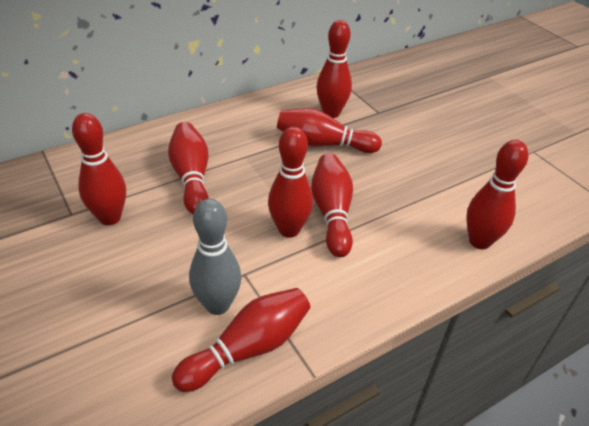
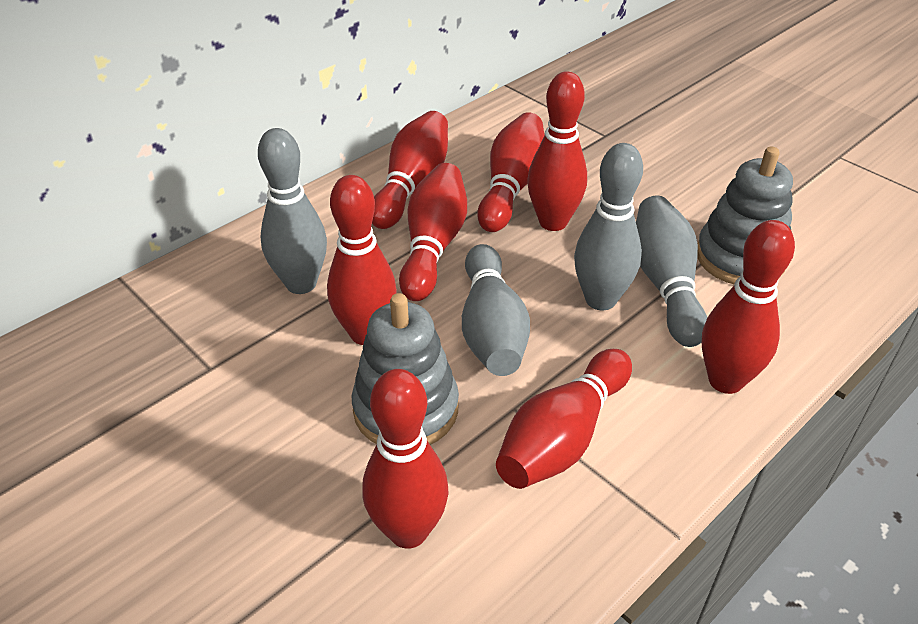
grey bowling pin: 1 -> 4
grey stacking toy: 0 -> 2

